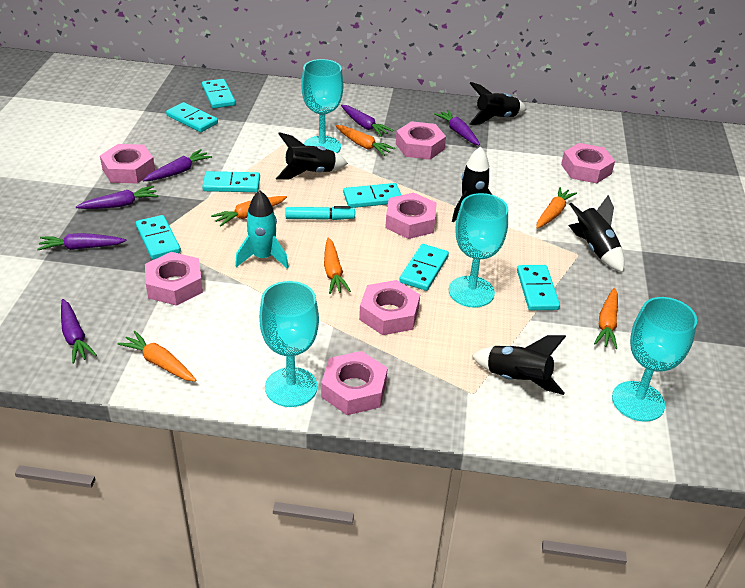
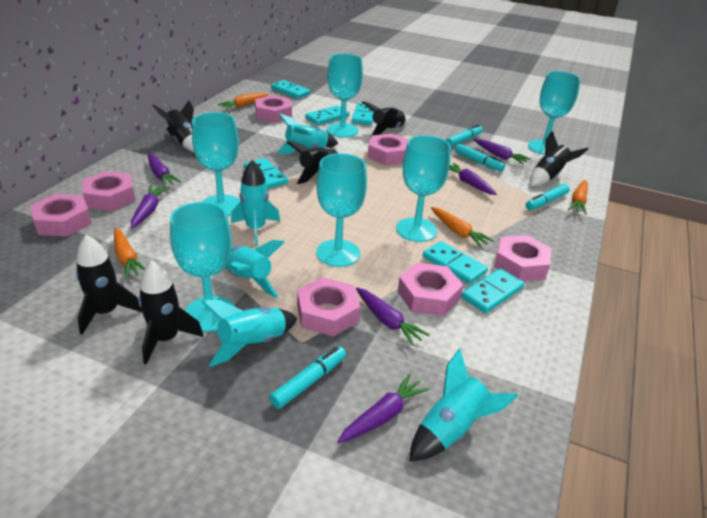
black rocket: 5 -> 6
orange carrot: 6 -> 4
turquoise domino: 7 -> 6
turquoise goblet: 4 -> 6
turquoise marker: 1 -> 4
turquoise rocket: 1 -> 5

